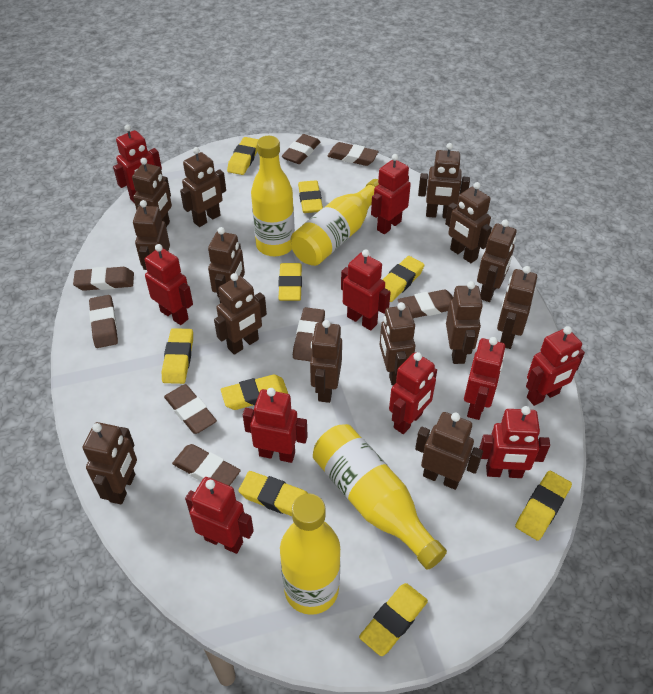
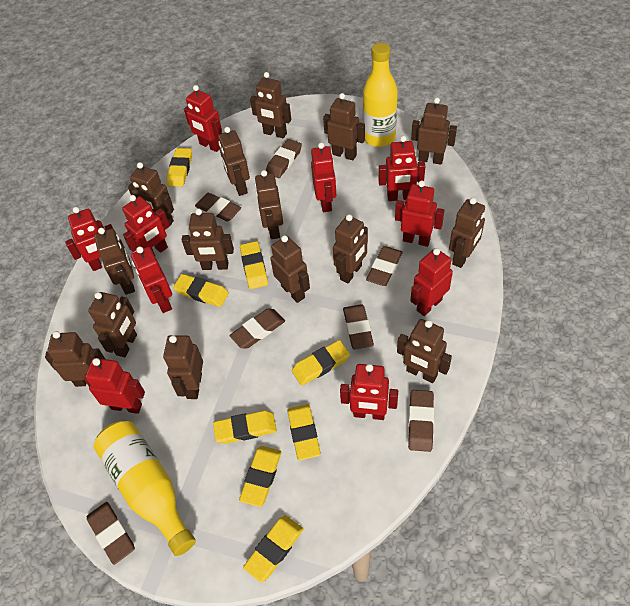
brown eraser: 8 -> 7
brown robot: 14 -> 15
yellow bottle: 4 -> 2
yellow eraser: 9 -> 8

